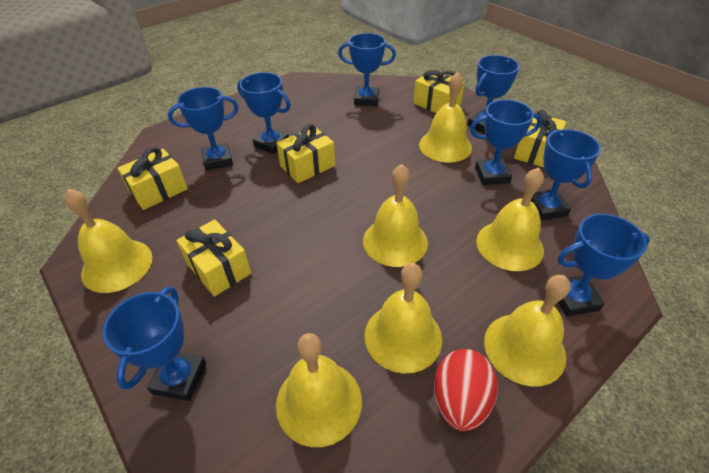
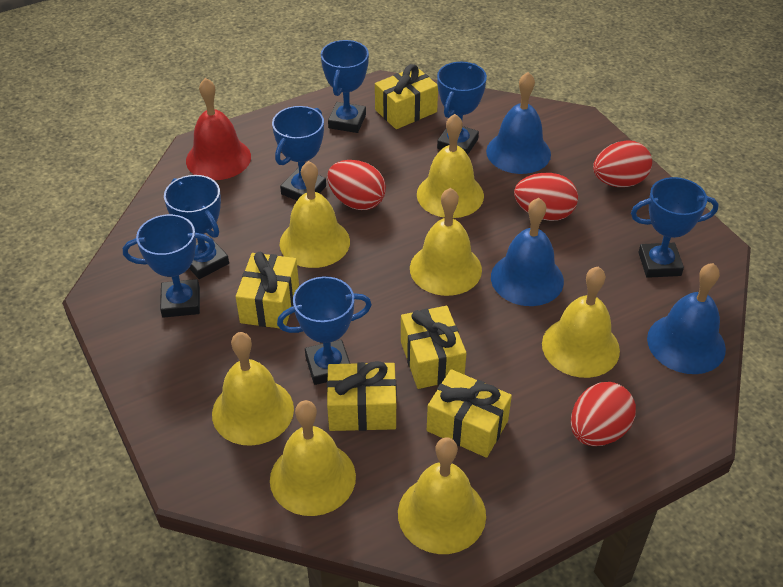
blue bell: 0 -> 3
blue trophy: 8 -> 7
red bell: 0 -> 1
red egg: 1 -> 4

